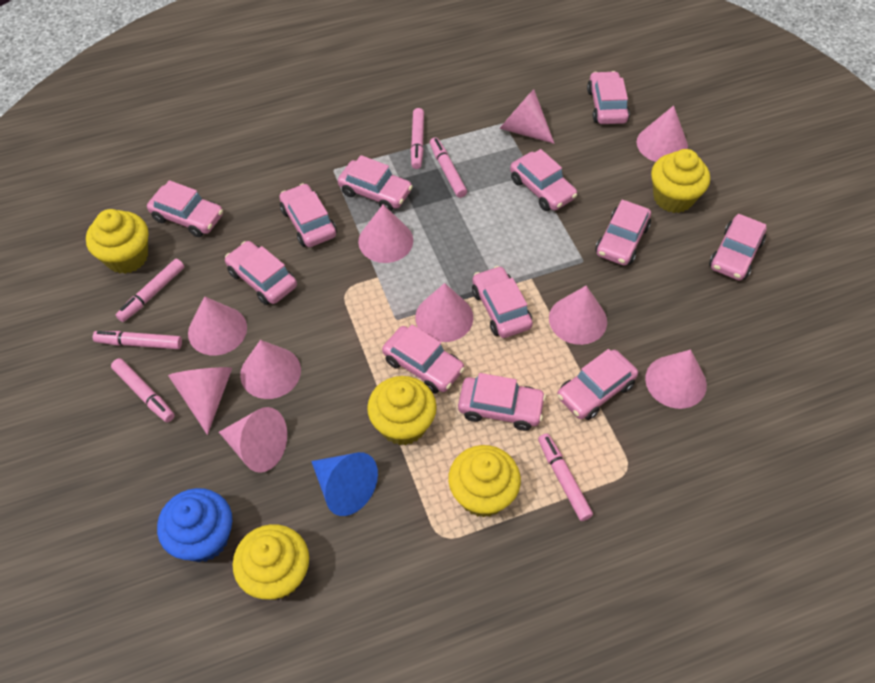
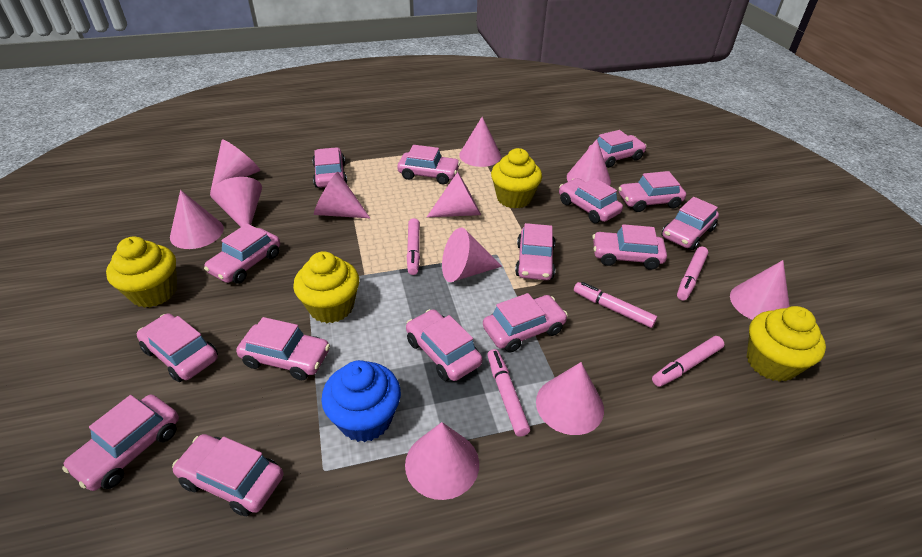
blue cone: 1 -> 0
pink car: 12 -> 15
pink cone: 10 -> 11
pink marker: 6 -> 5
yellow cupcake: 5 -> 4

